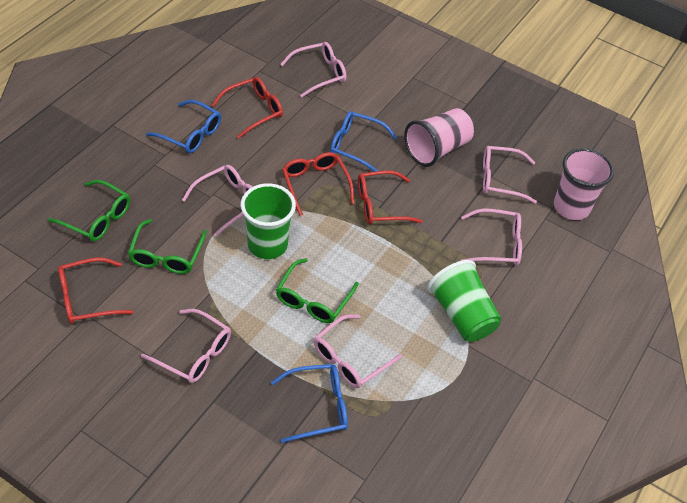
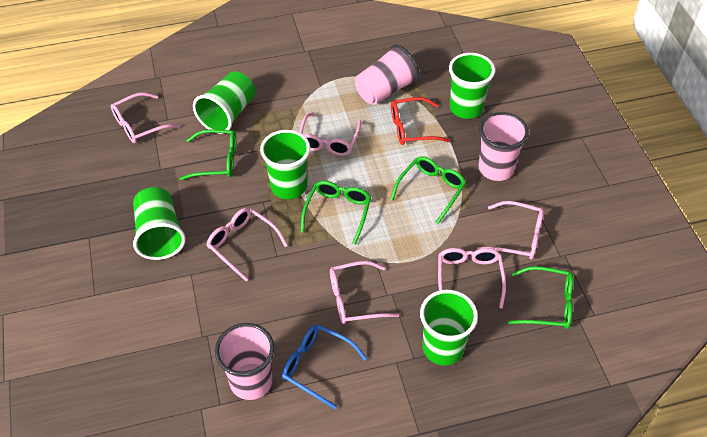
blue glasses: 3 -> 1
green cup: 2 -> 5
green glasses: 3 -> 4
pink cup: 2 -> 3
red glasses: 4 -> 1

